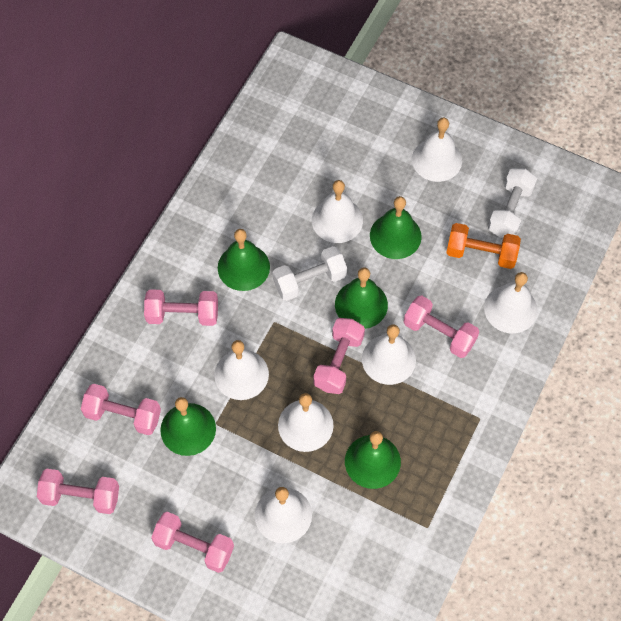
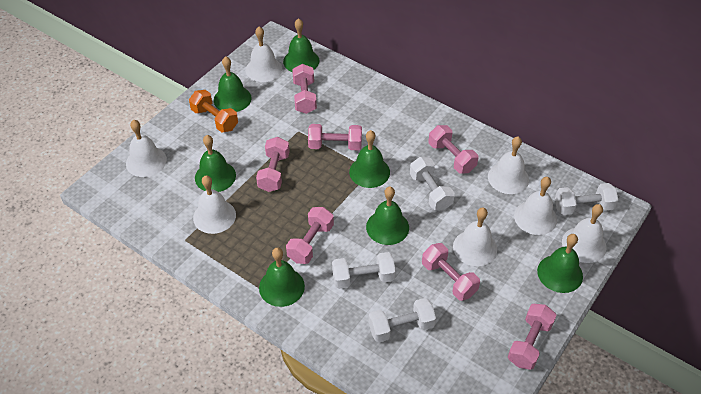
green bell: 5 -> 7
pink dumbbell: 6 -> 7
white dumbbell: 2 -> 4

